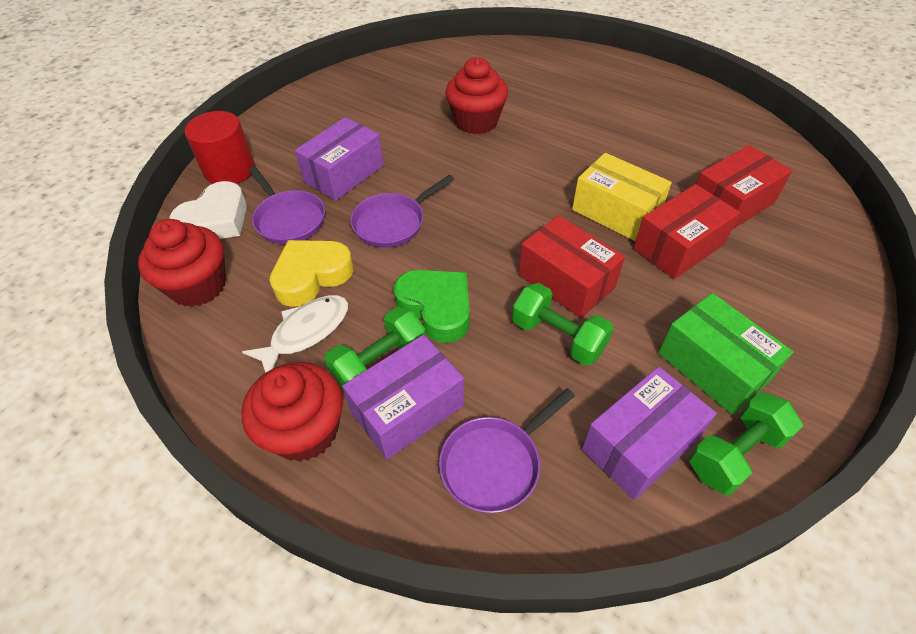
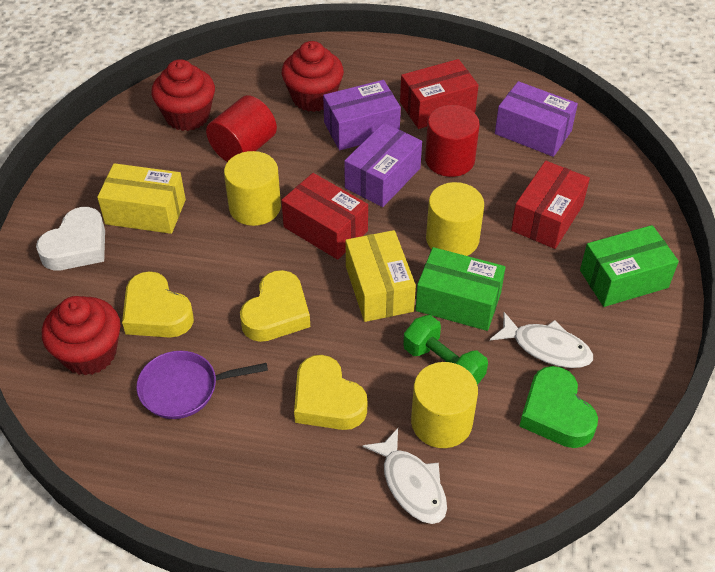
green box: 1 -> 2
green dumbbell: 3 -> 1
purple pan: 3 -> 1
red cylinder: 1 -> 2
white fish: 1 -> 2
yellow box: 1 -> 2
yellow cylinder: 0 -> 3
yellow heart: 1 -> 3

